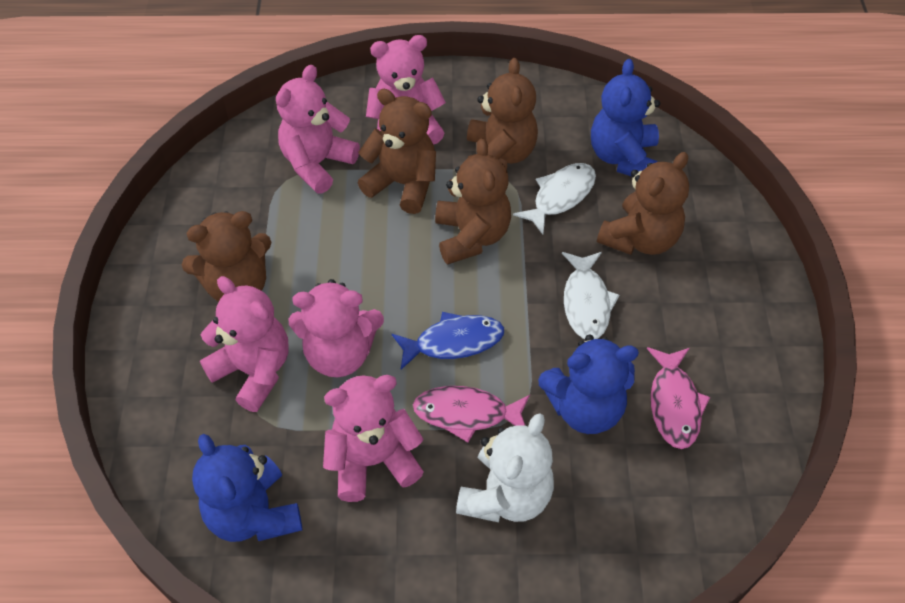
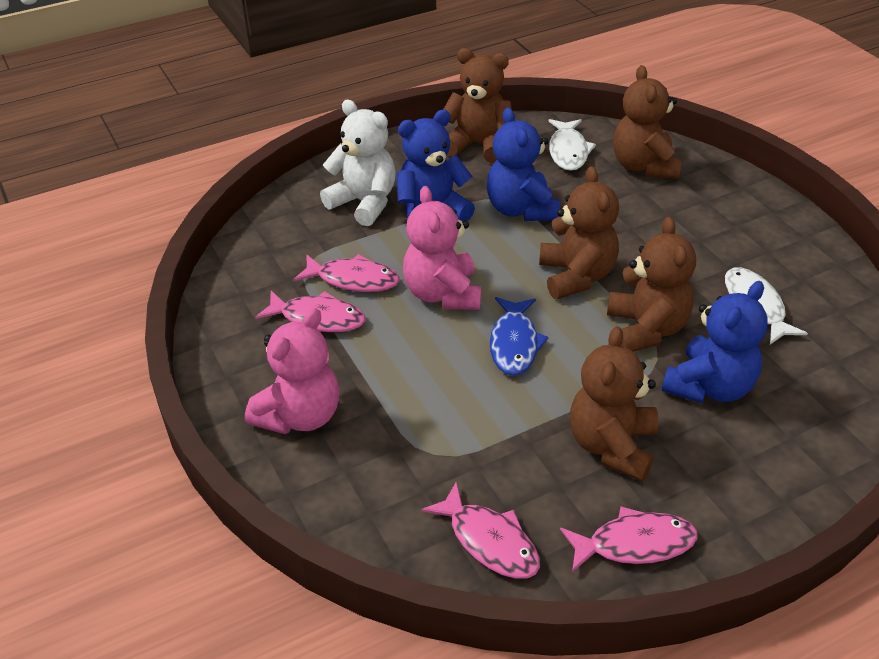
pink fish: 2 -> 4
pink teddy bear: 5 -> 2

